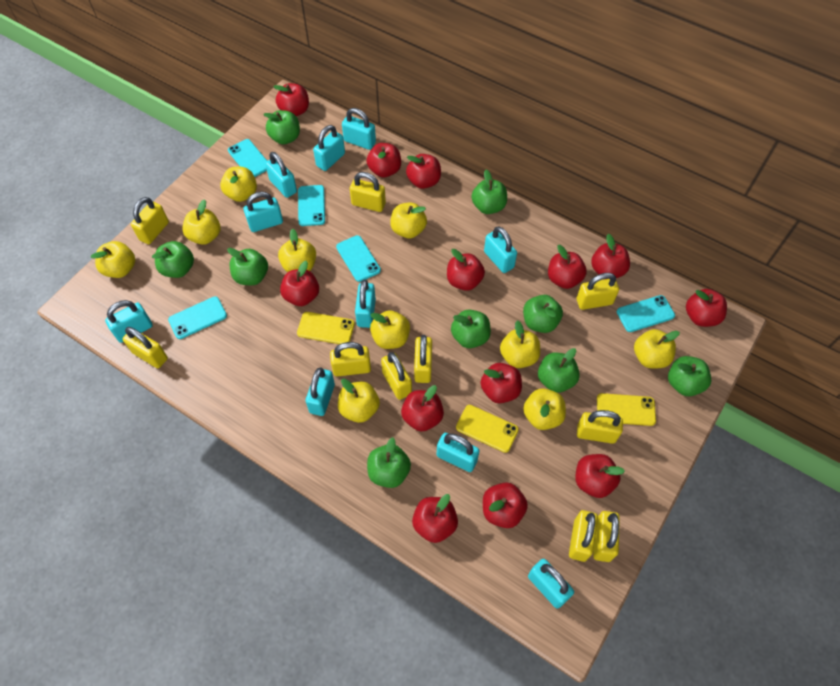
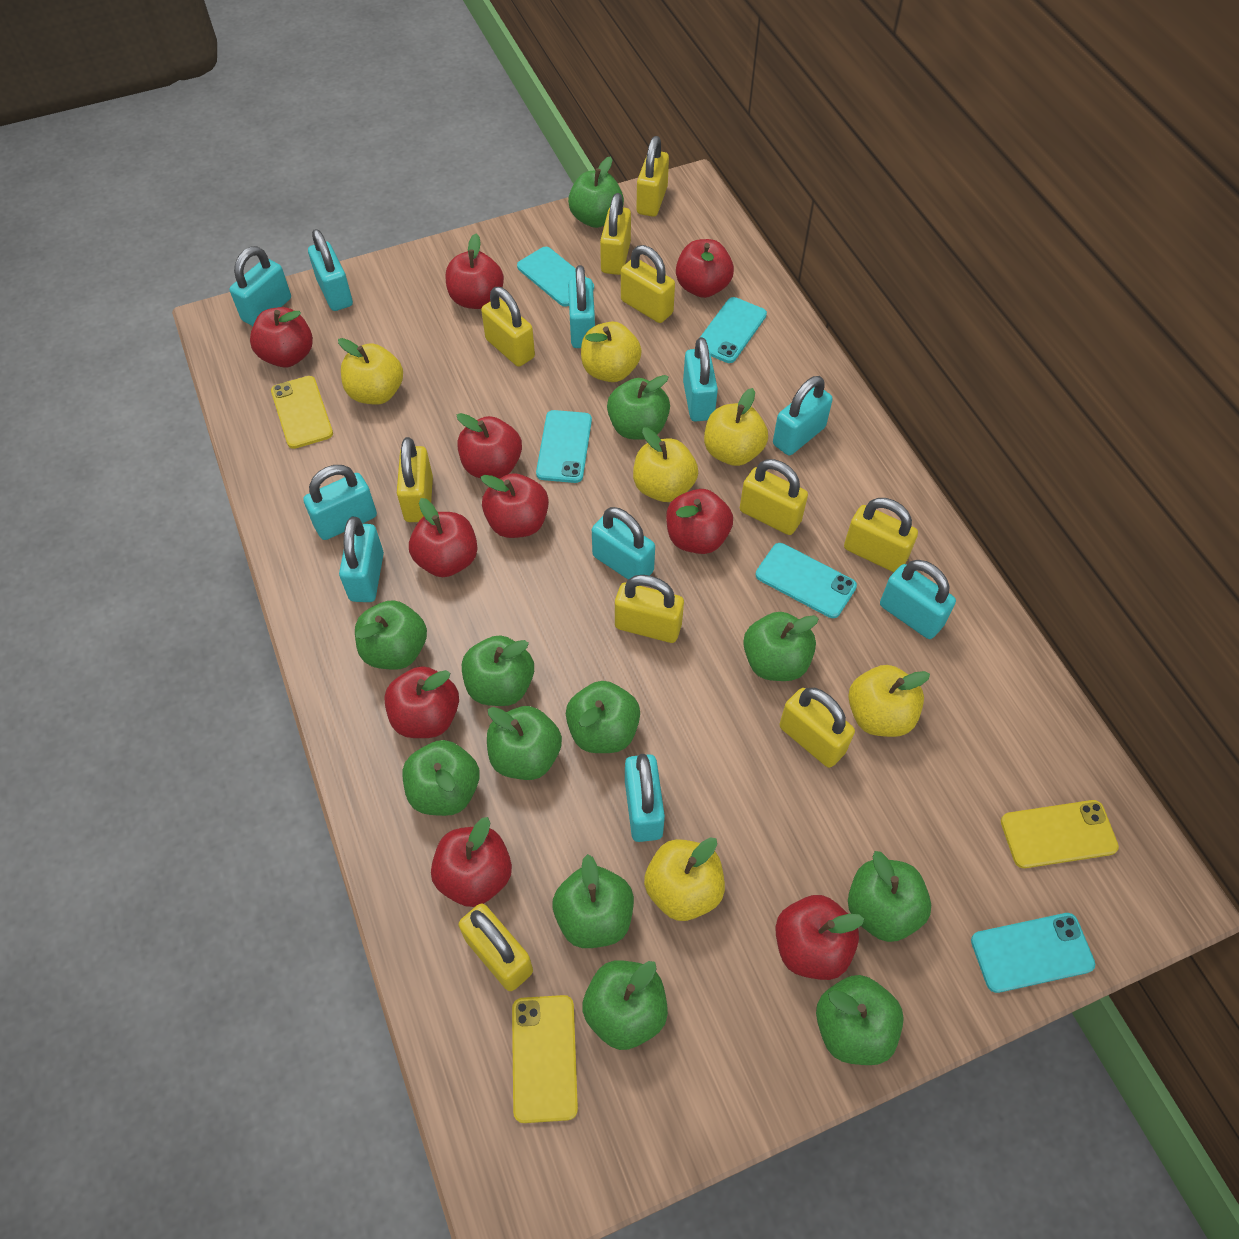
green apple: 9 -> 12
red apple: 13 -> 10
yellow apple: 10 -> 6

